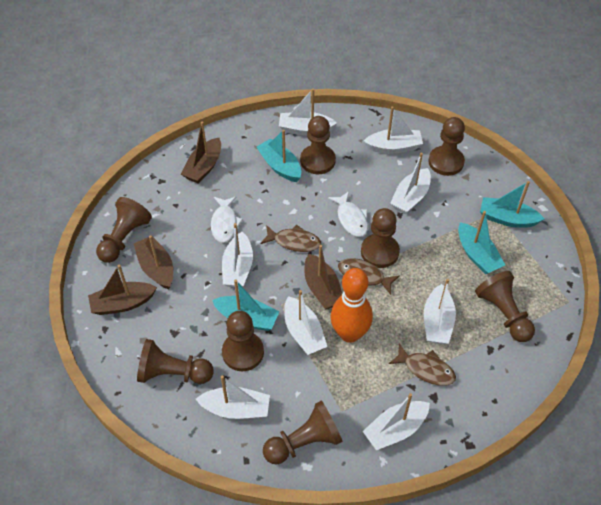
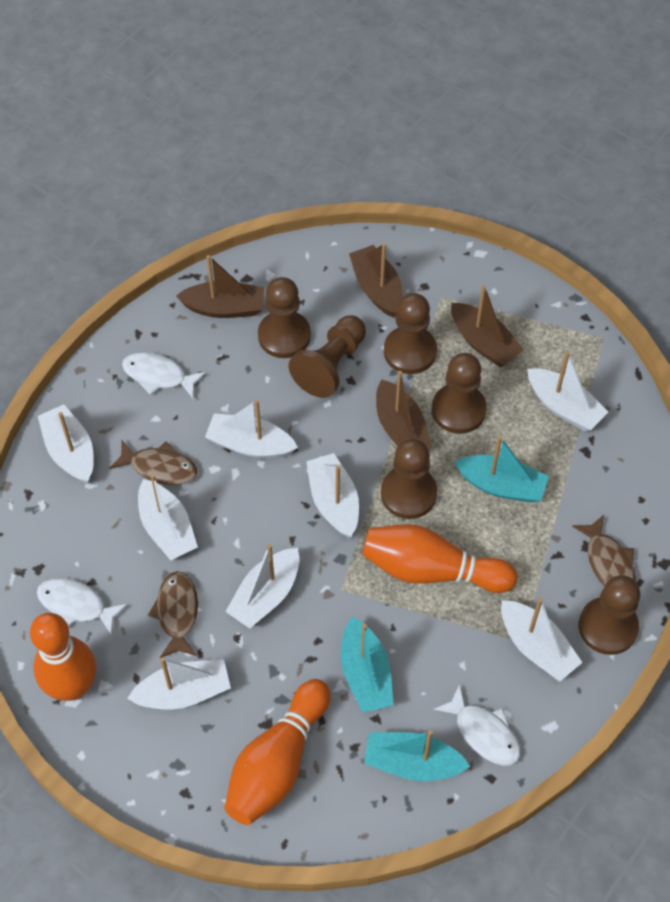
brown pawn: 8 -> 6
orange bowling pin: 1 -> 3
turquoise boat: 4 -> 3
white fish: 2 -> 3

